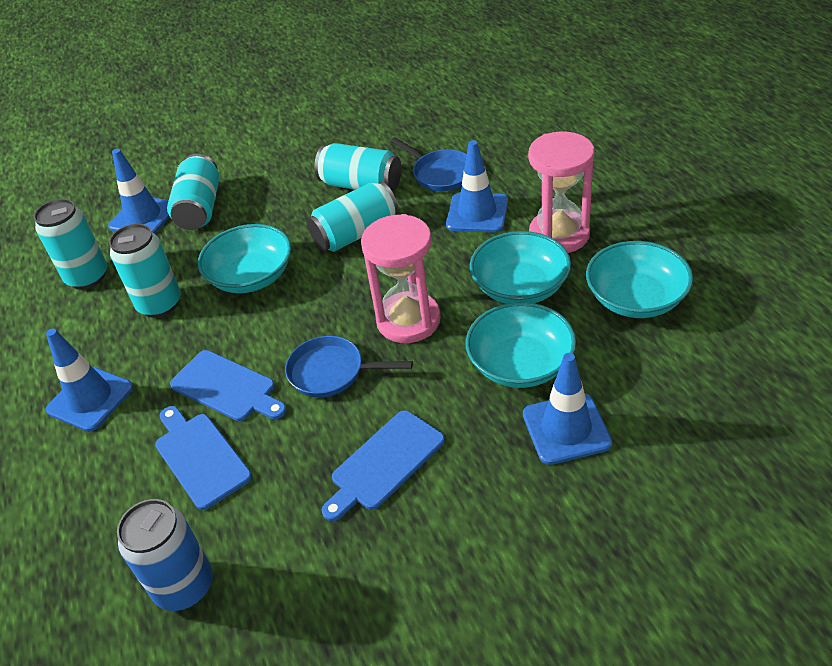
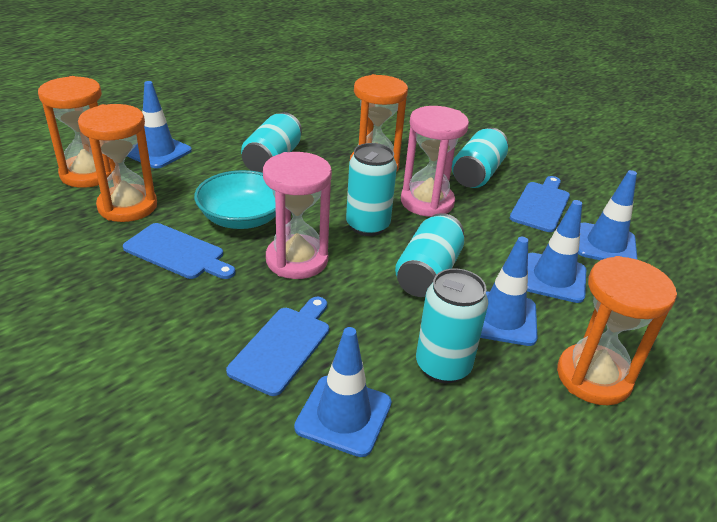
blue can: 1 -> 0
blue pan: 2 -> 0
blue traffic cone: 4 -> 5
orange hourglass: 0 -> 4
turquoise bowl: 4 -> 1

